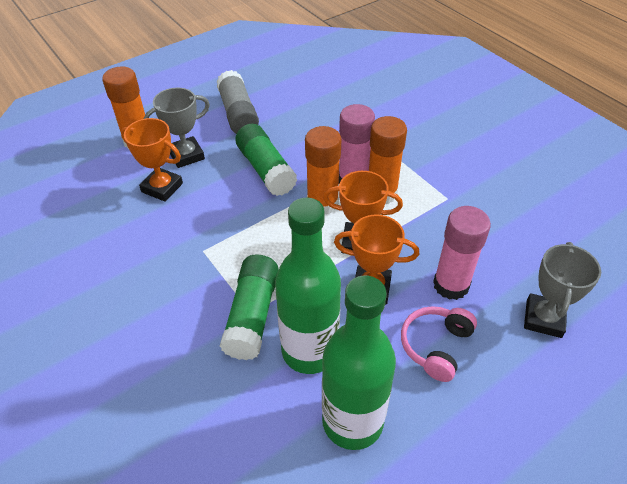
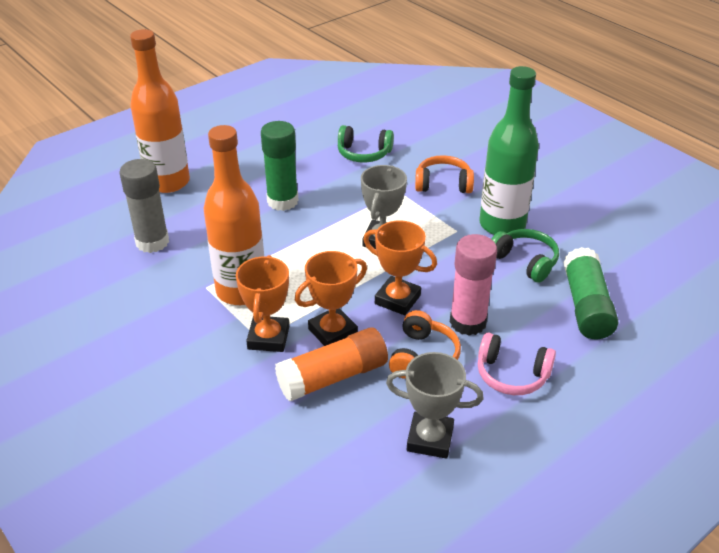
green bottle: 2 -> 1
green headphones: 0 -> 2
orange bottle: 0 -> 2
orange glue stick: 3 -> 1
orange headphones: 0 -> 2
pink glue stick: 2 -> 1

